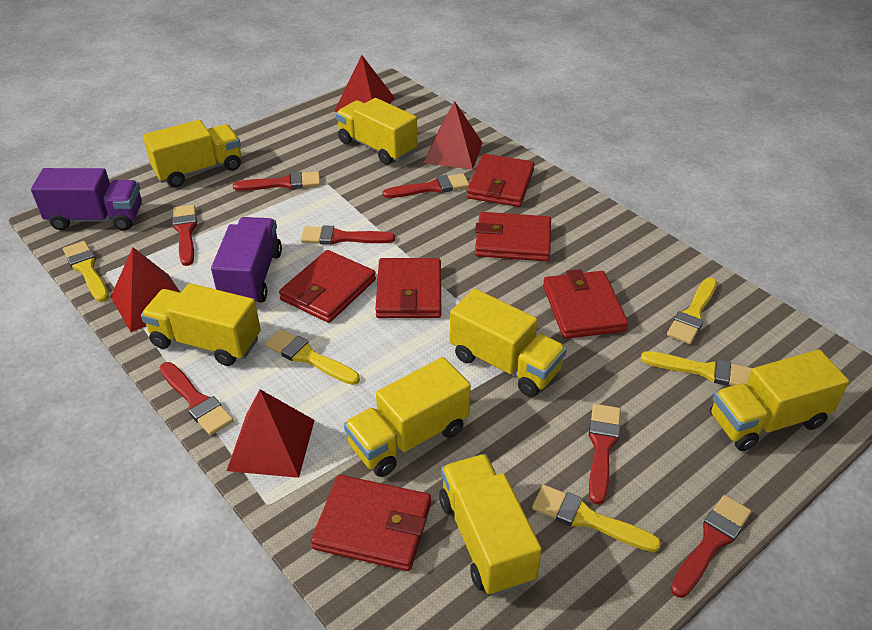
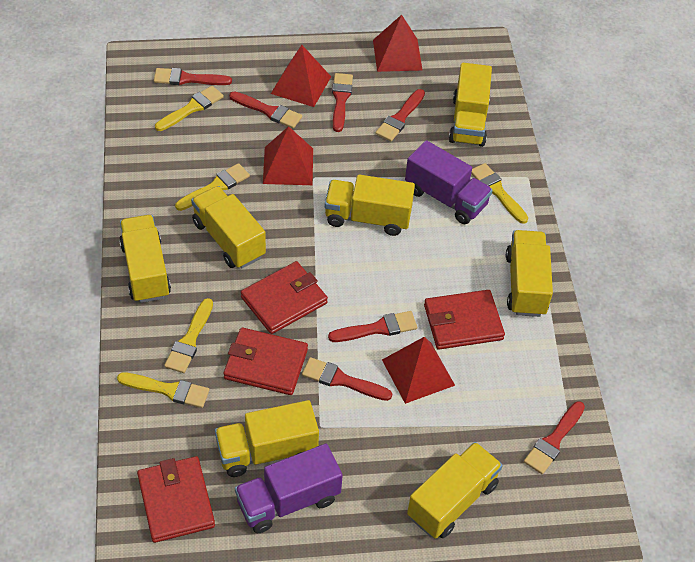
red wallet: 6 -> 4

